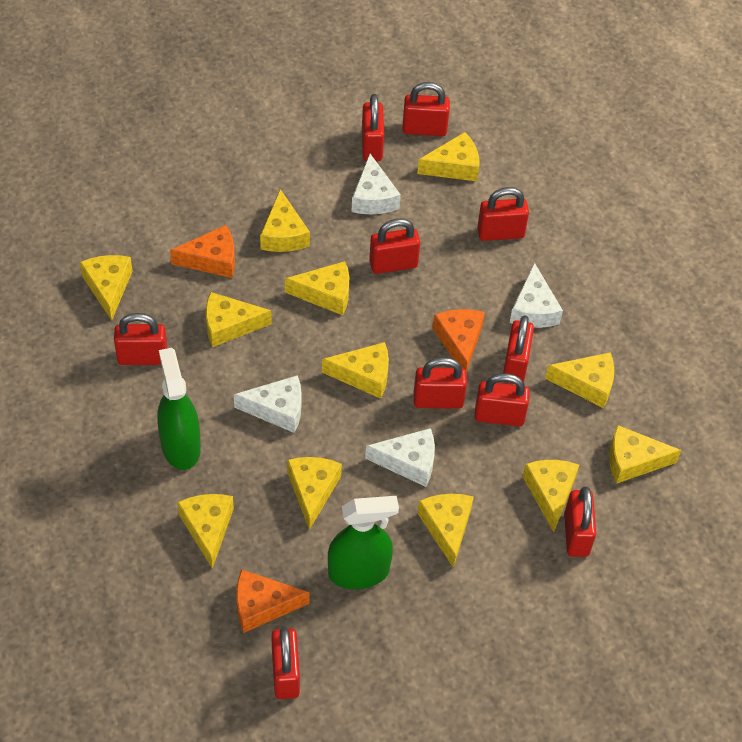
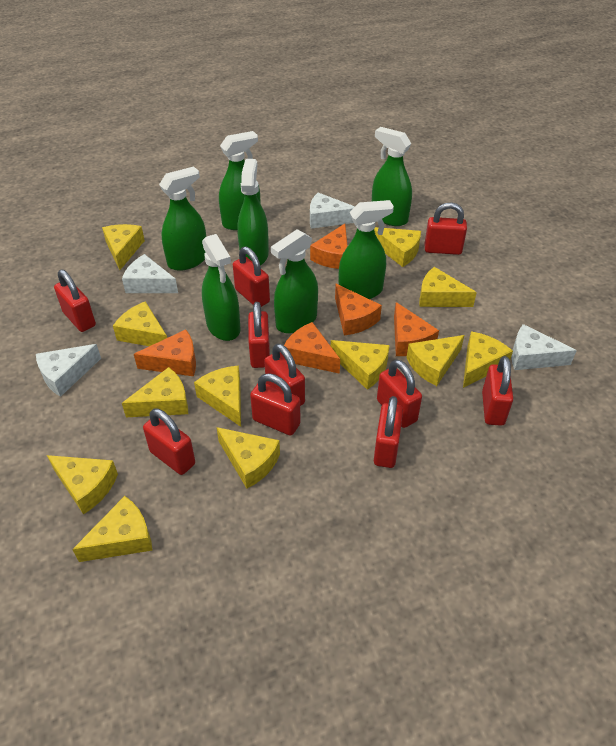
green spray bottle: 2 -> 7
orange cheese: 3 -> 5

